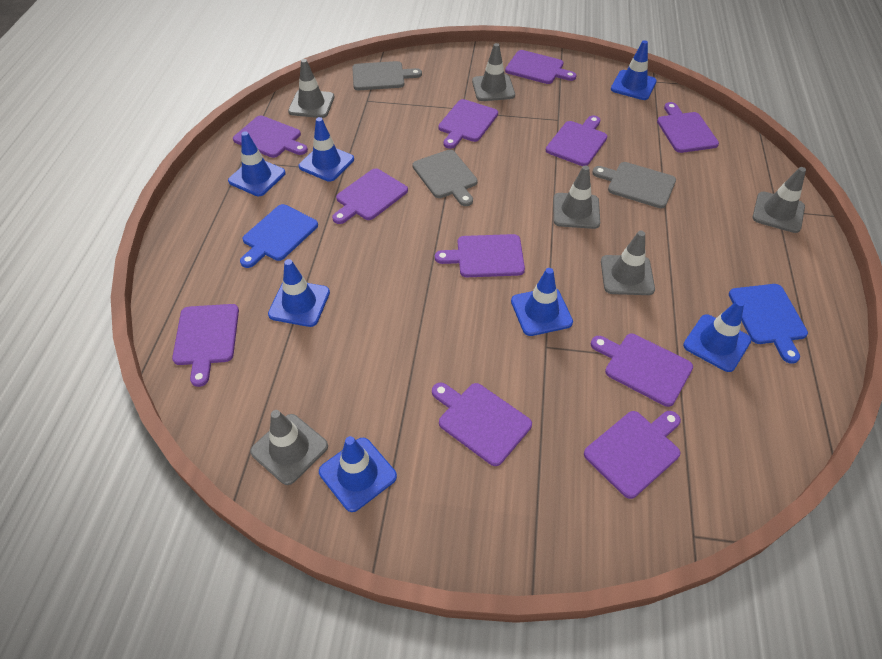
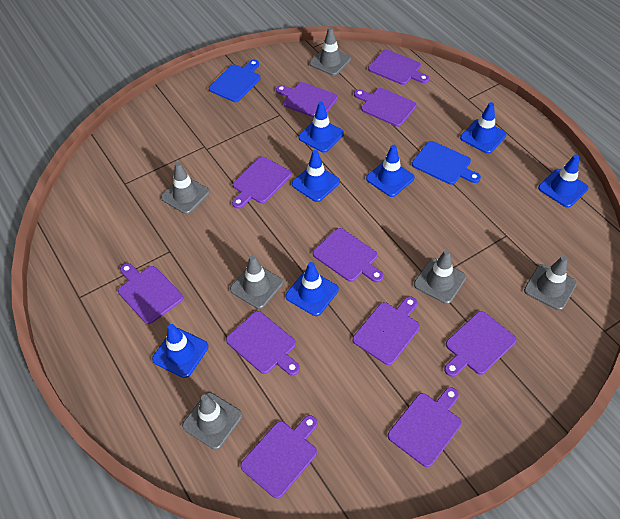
grey cutting board: 3 -> 0

